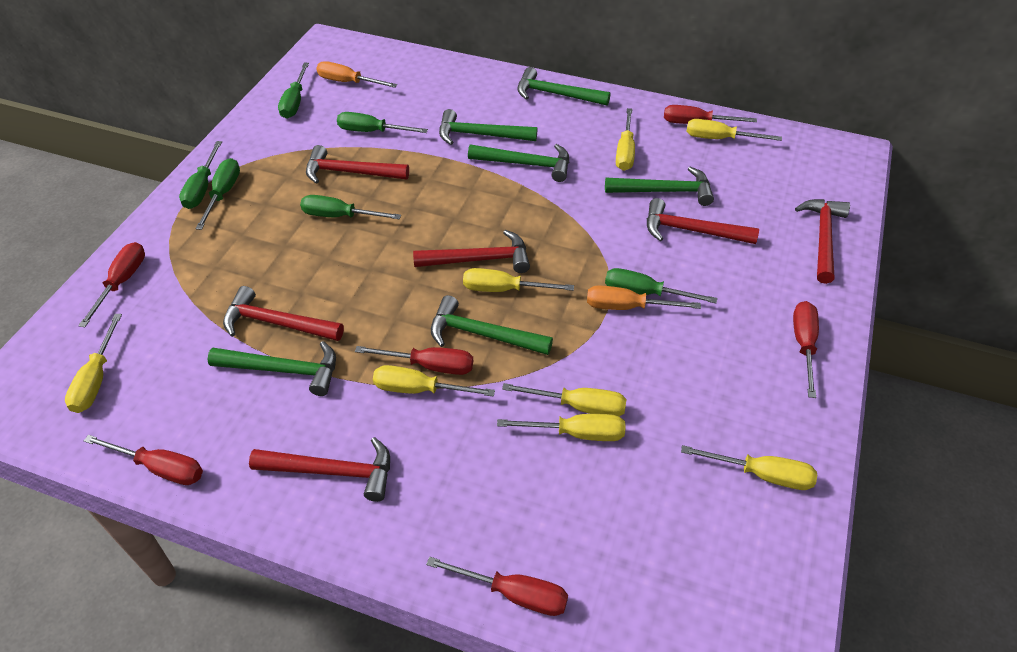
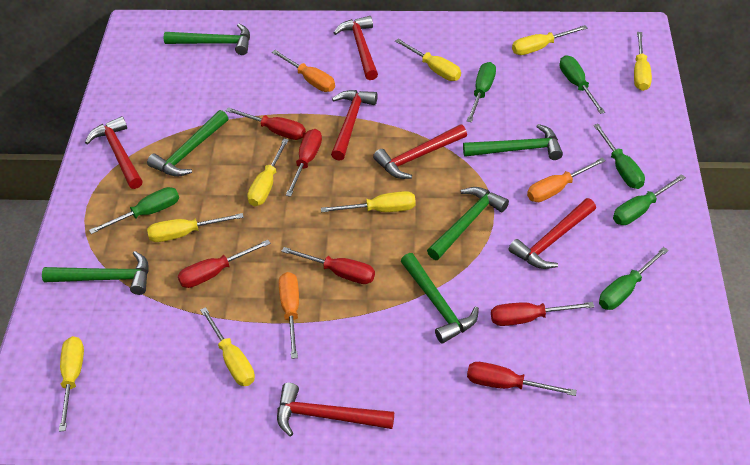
orange screwdriver: 2 -> 3

